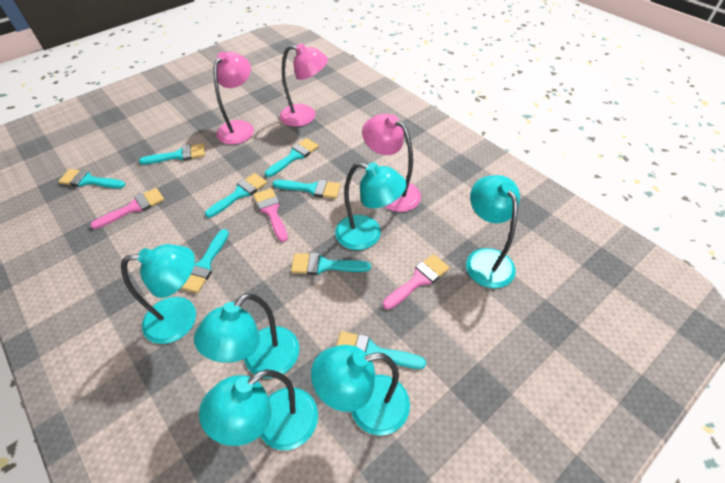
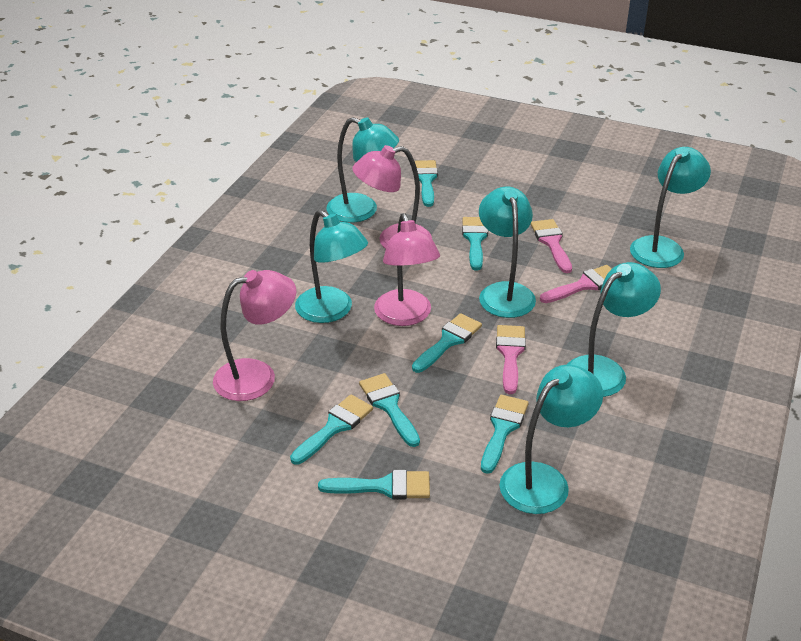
turquoise brush: 8 -> 7

